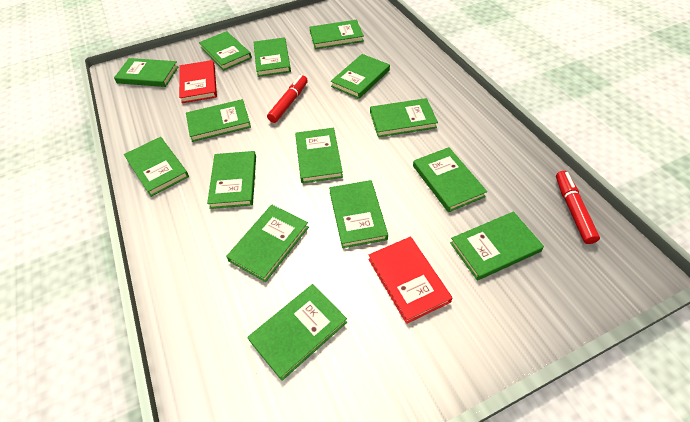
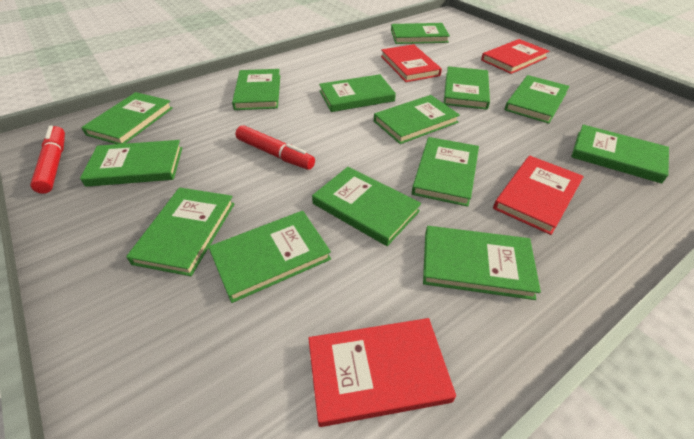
green book: 15 -> 14
red book: 2 -> 4

